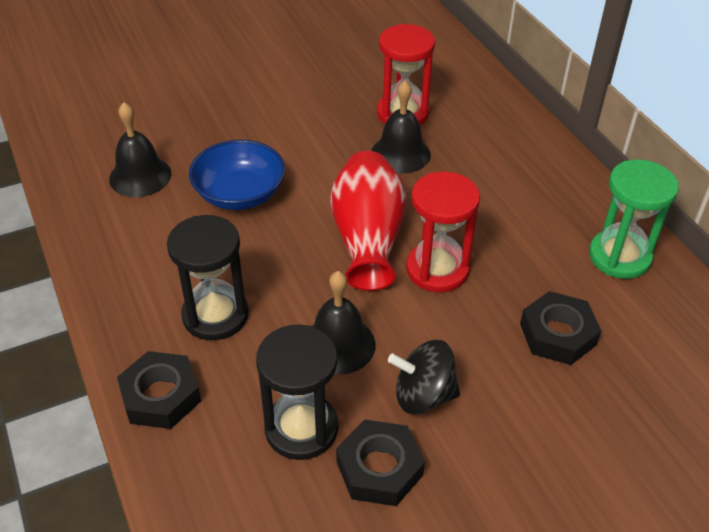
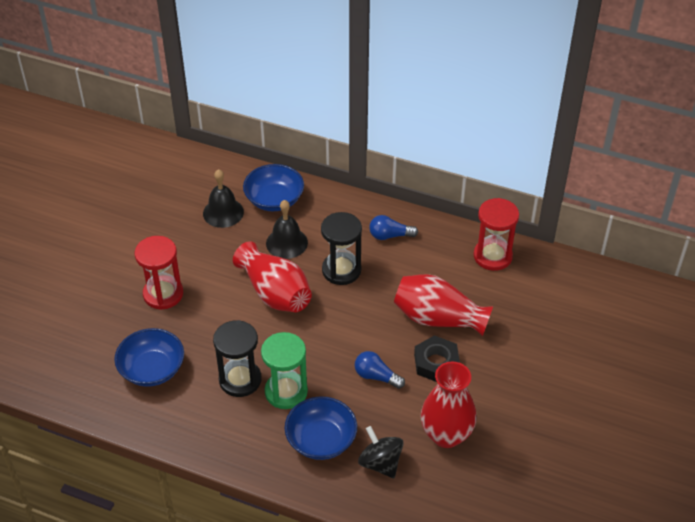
black bell: 3 -> 2
black nut: 3 -> 1
blue bowl: 1 -> 3
blue light bulb: 0 -> 2
red vase: 1 -> 3

